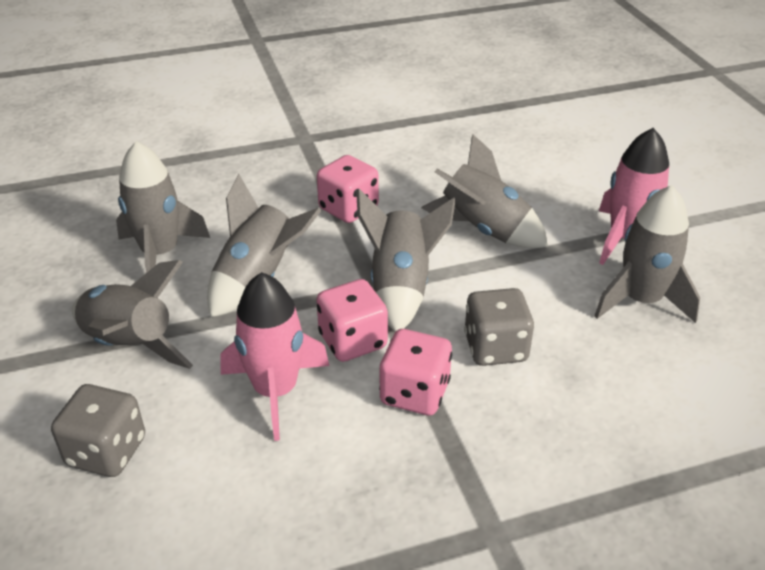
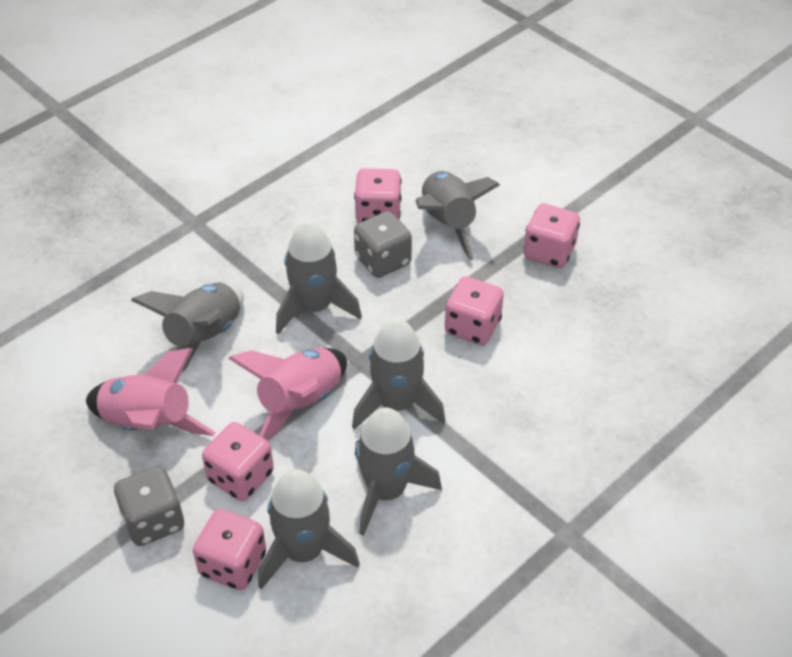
pink dice: 3 -> 5

